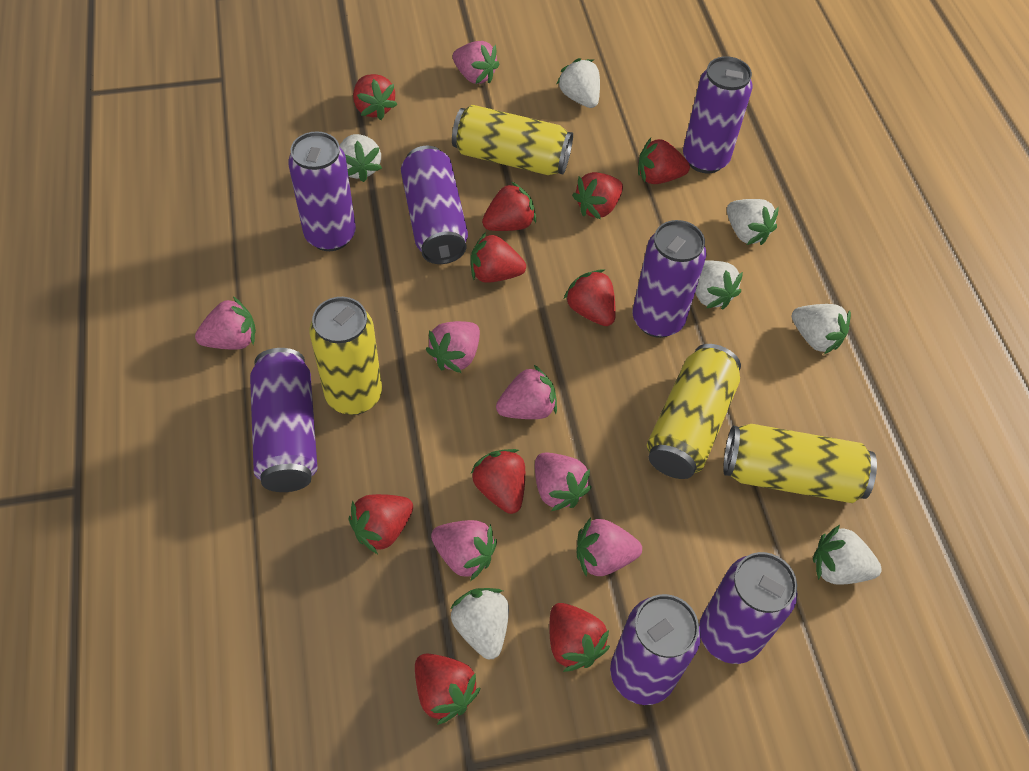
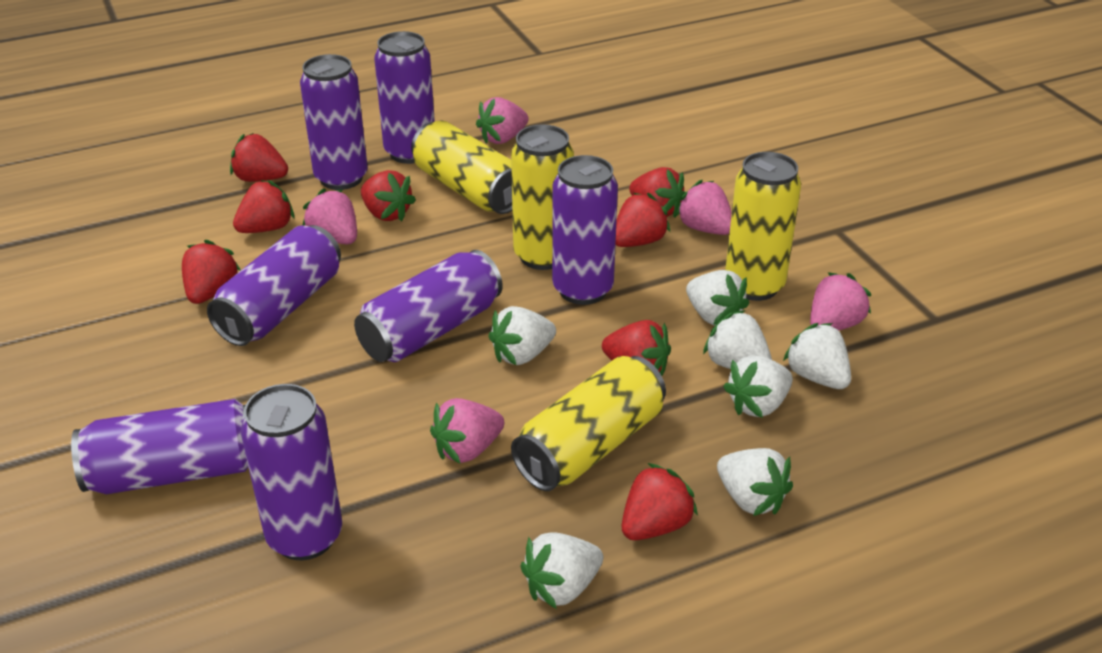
pink strawberry: 7 -> 5
red strawberry: 10 -> 8

